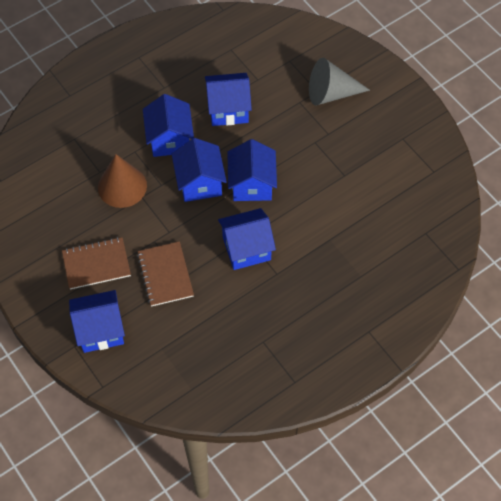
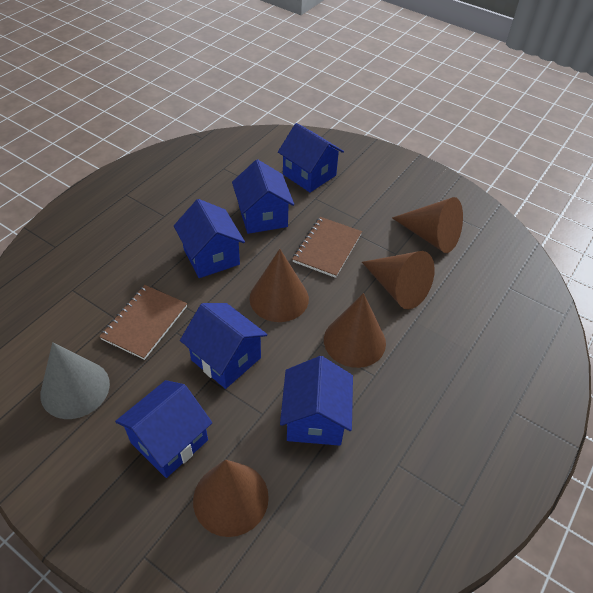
brown cone: 1 -> 5

